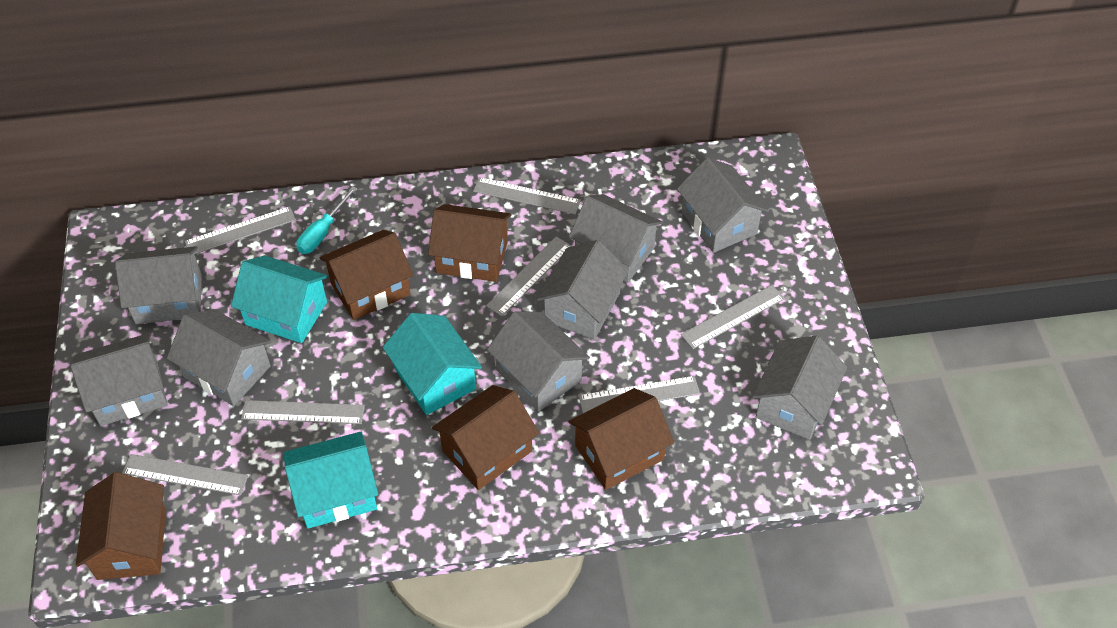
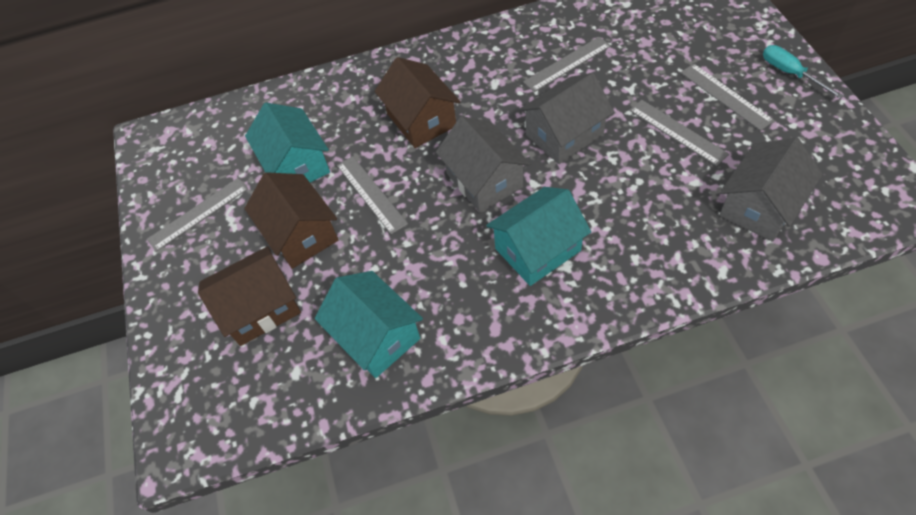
brown house: 5 -> 3
grey house: 8 -> 3
grey ruler: 7 -> 5

